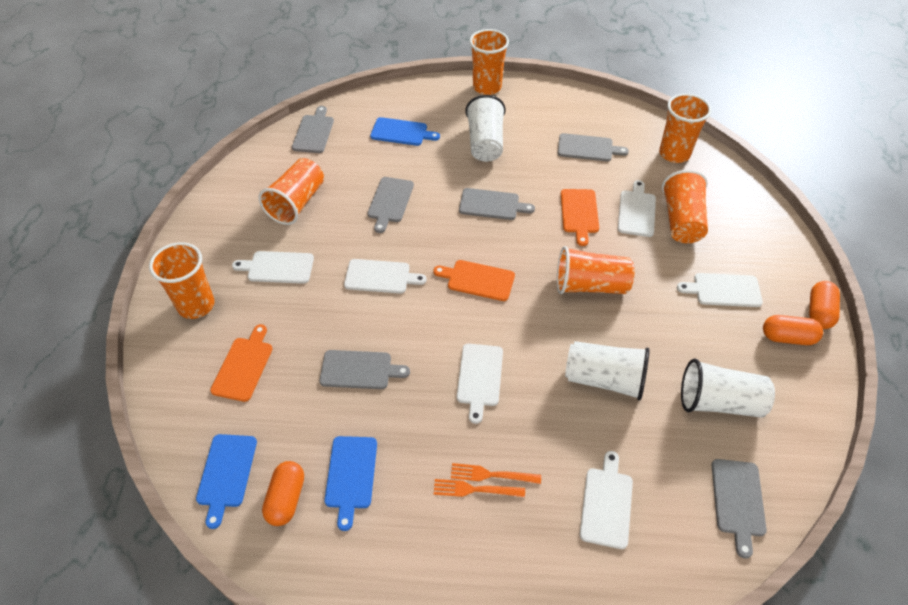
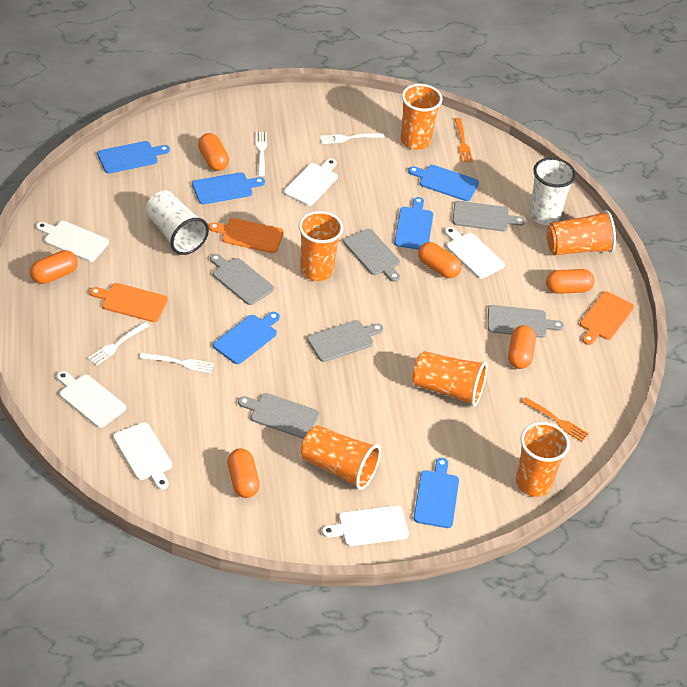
blue cutting board: 3 -> 6
orange capsule: 3 -> 6
white cup: 3 -> 2
white fork: 0 -> 4

